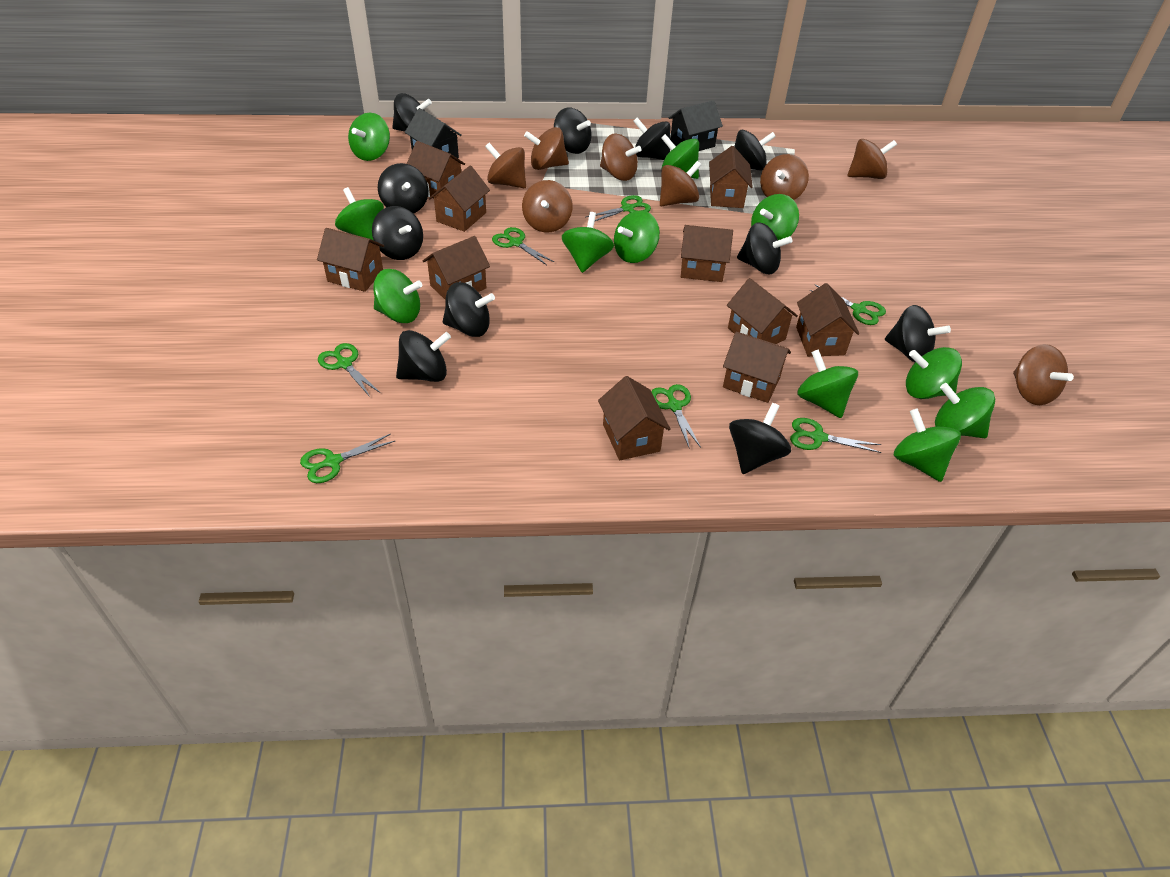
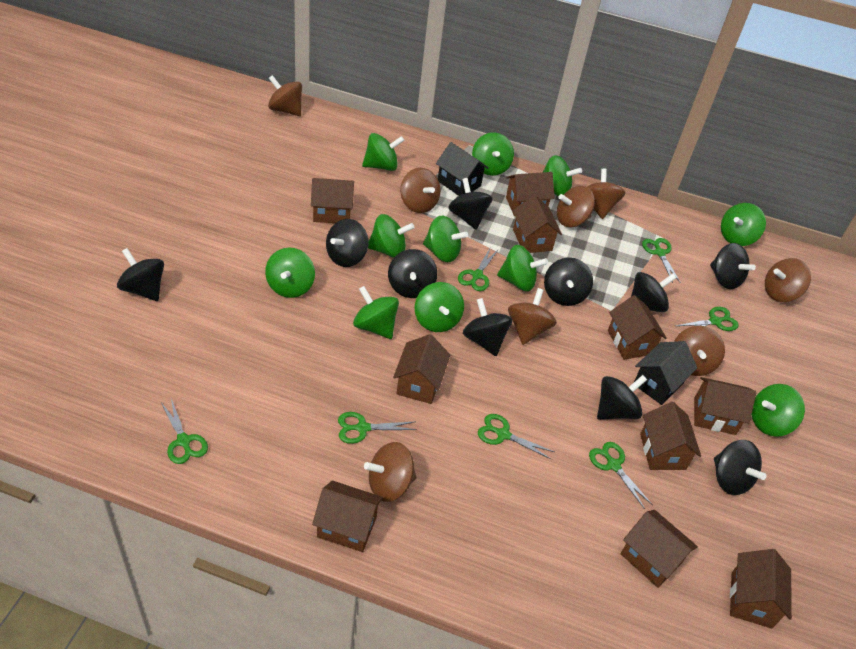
black spinning top: 11 -> 10

